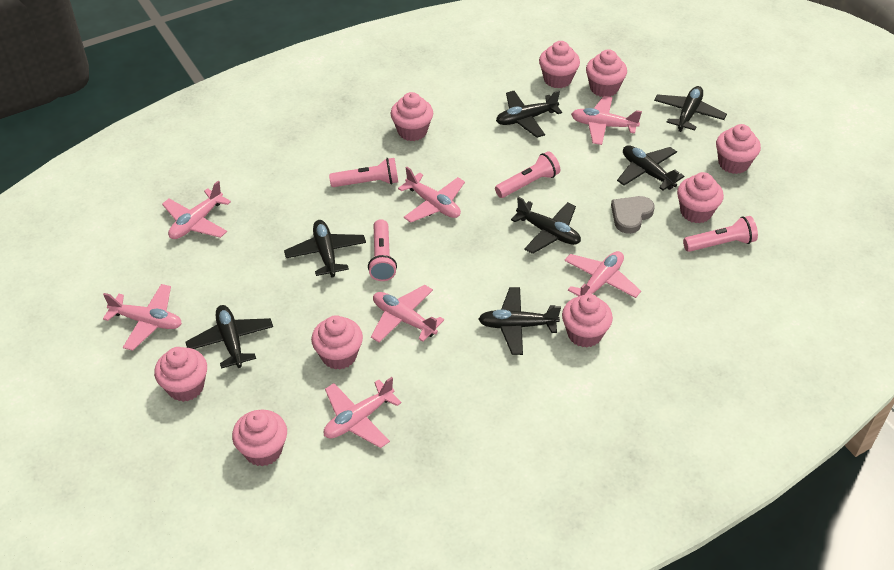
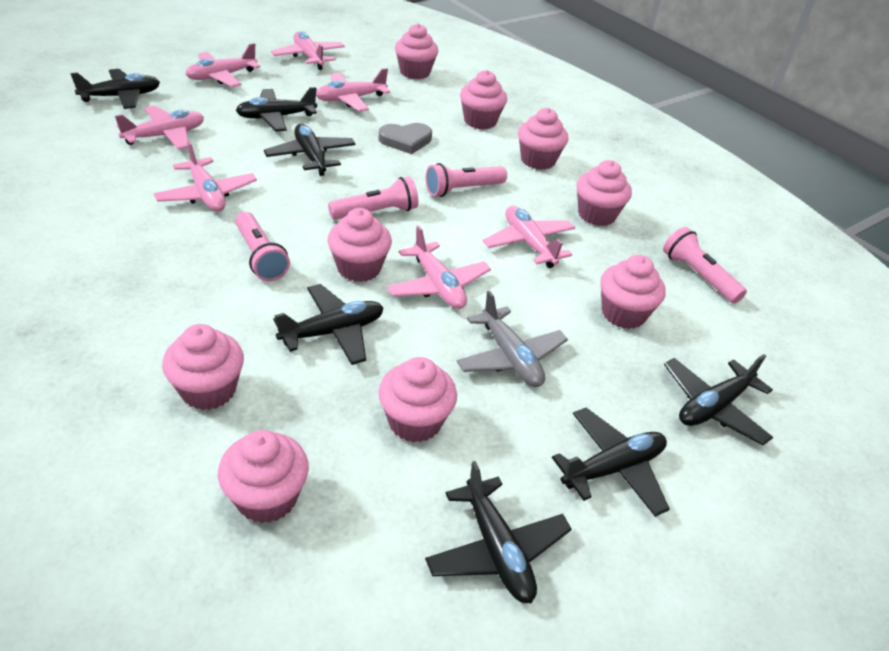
grey plane: 0 -> 1

